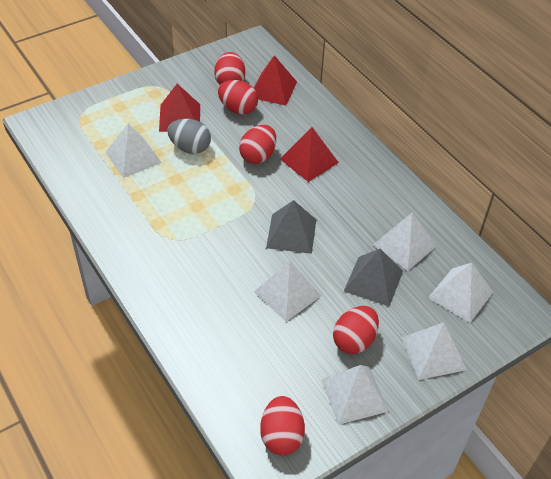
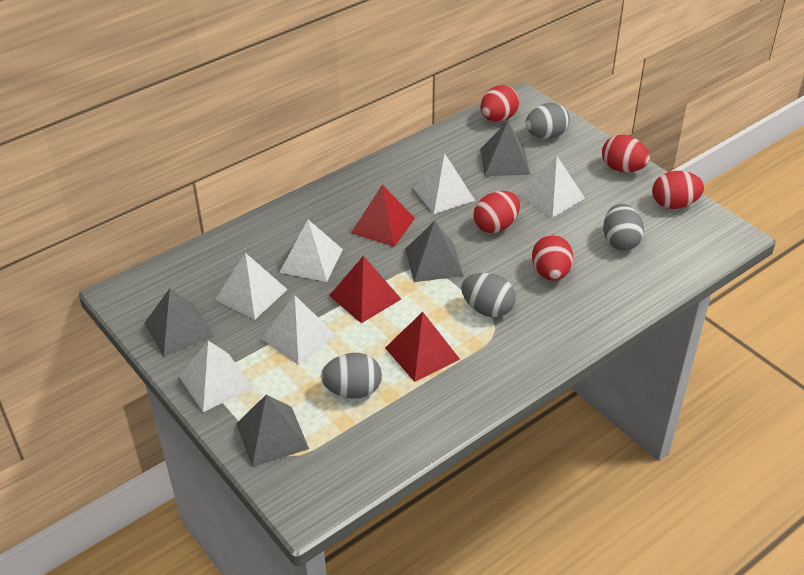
grey egg: 1 -> 4
grey pyramid: 2 -> 4

